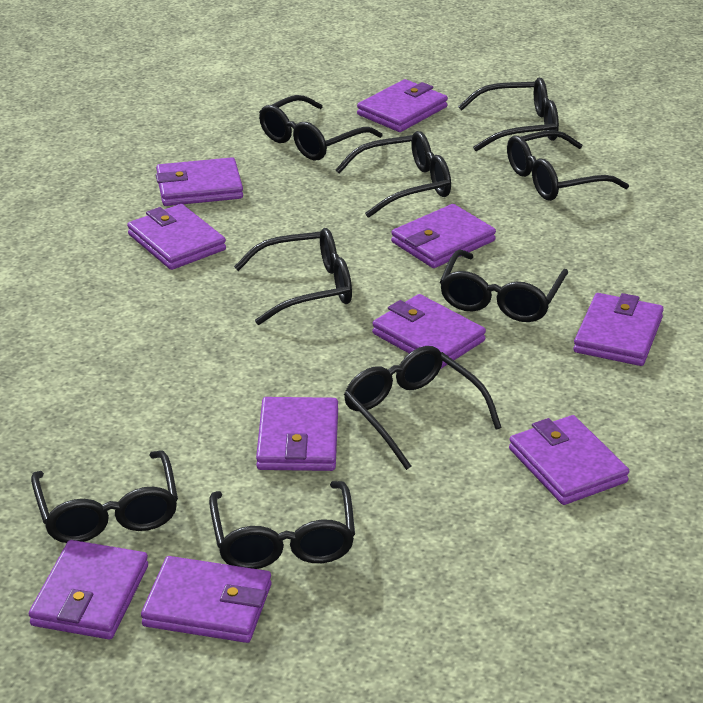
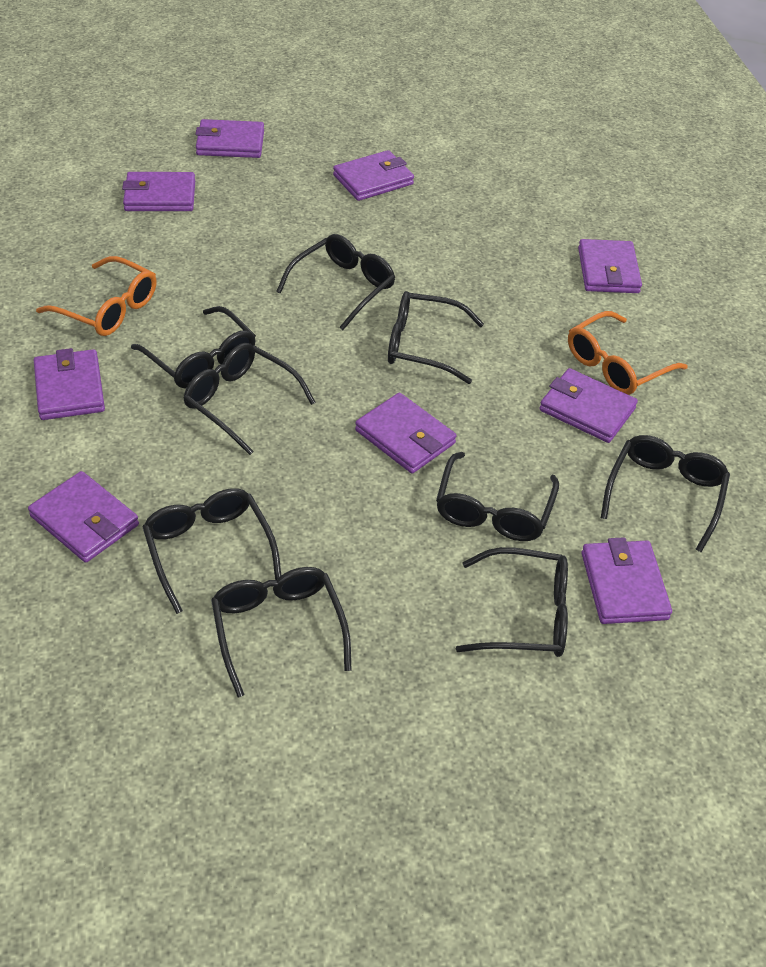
orange glasses: 0 -> 2
purple wallet: 10 -> 9

